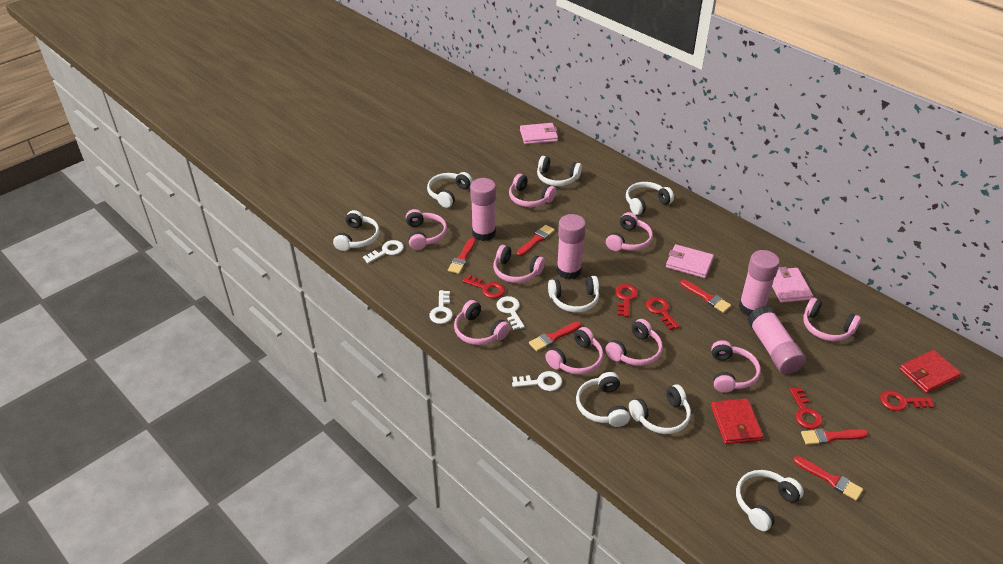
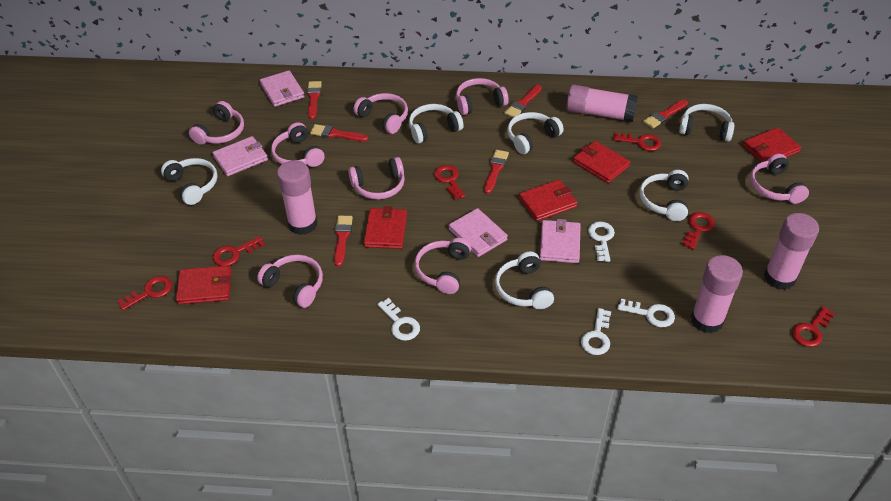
pink headphones: 9 -> 8
pink wallet: 3 -> 4
red key: 5 -> 6
red wallet: 2 -> 5
white headphones: 8 -> 6

